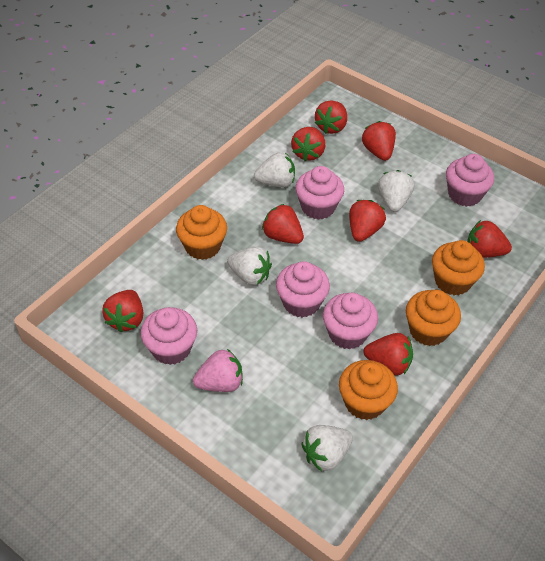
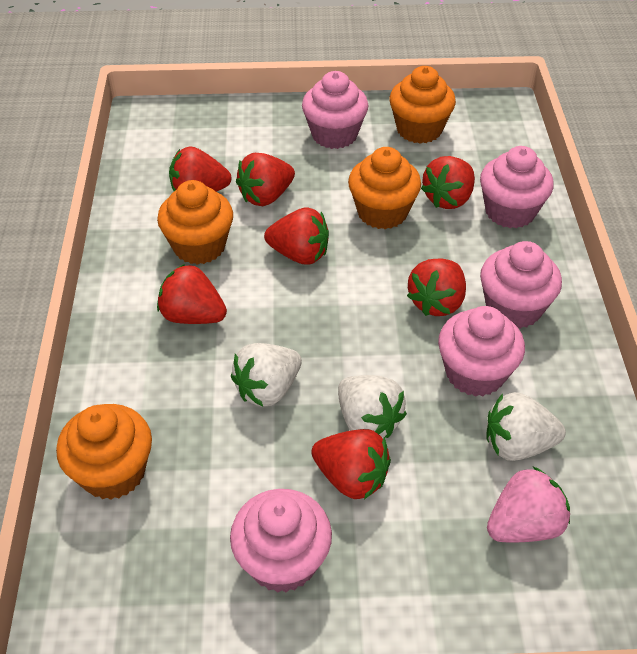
red strawberry: 8 -> 7
white strawberry: 4 -> 3

